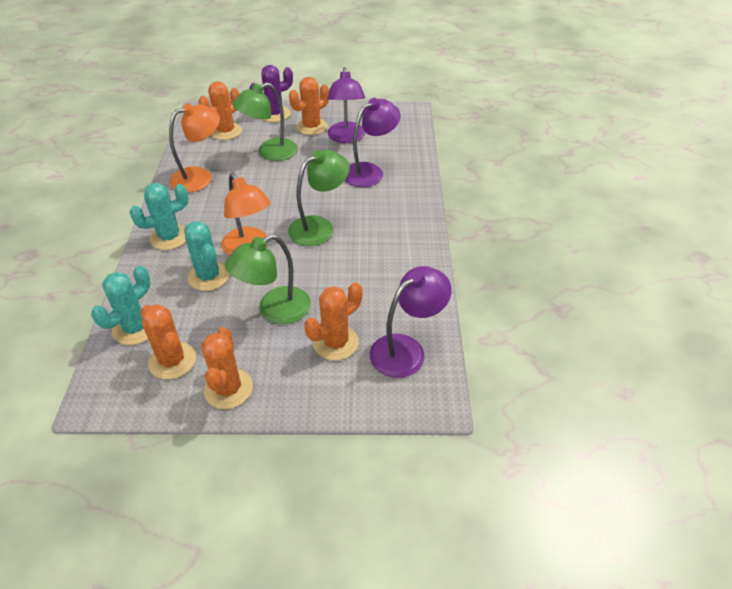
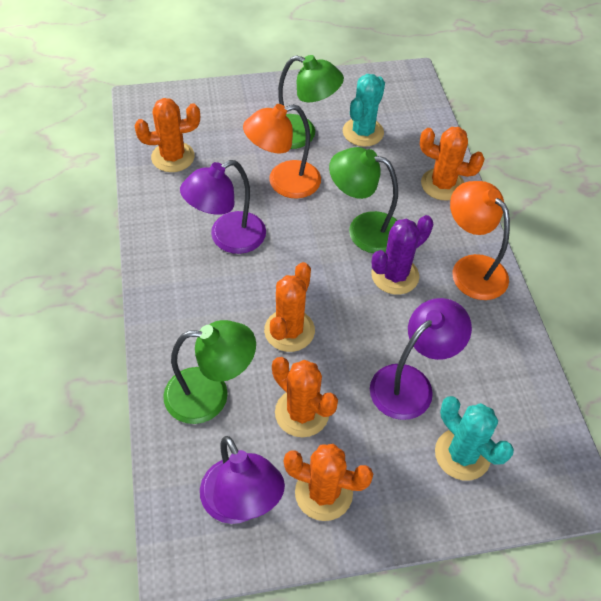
turquoise cactus: 3 -> 2

